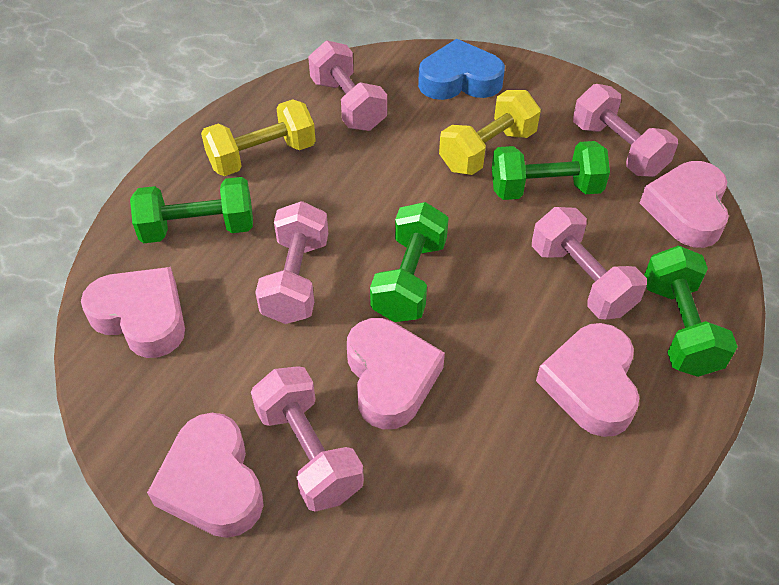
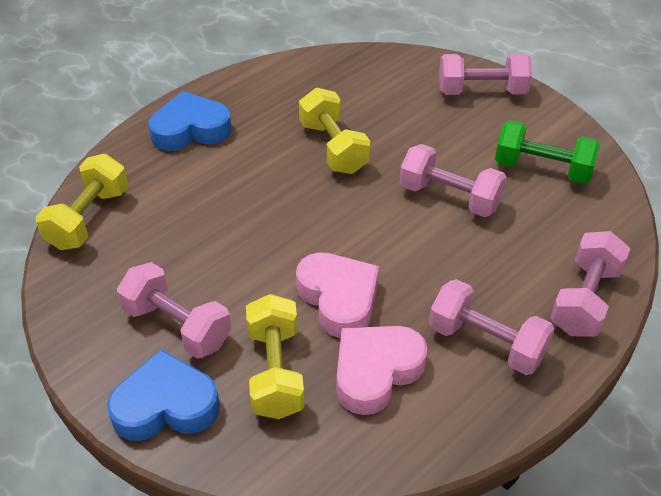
blue heart: 1 -> 2
green dumbbell: 4 -> 1
pink heart: 5 -> 2
yellow dumbbell: 2 -> 3

